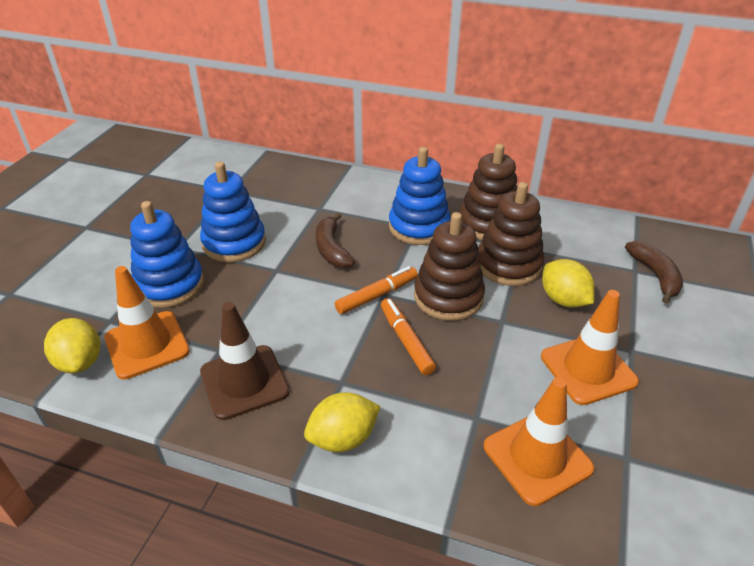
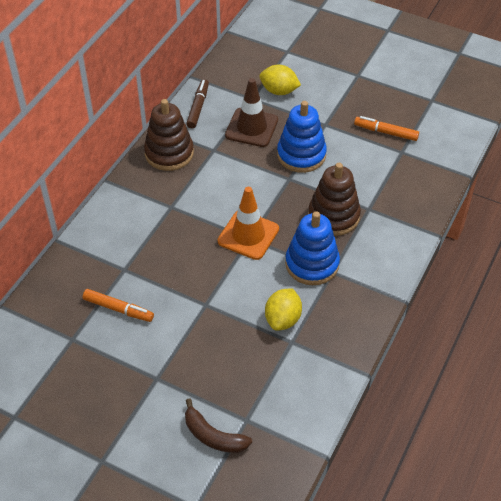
blue stacking toy: 3 -> 2
brown banana: 2 -> 1
brown marker: 0 -> 1
brown stacking toy: 3 -> 2
orange traffic cone: 3 -> 1
yellow lemon: 3 -> 2

